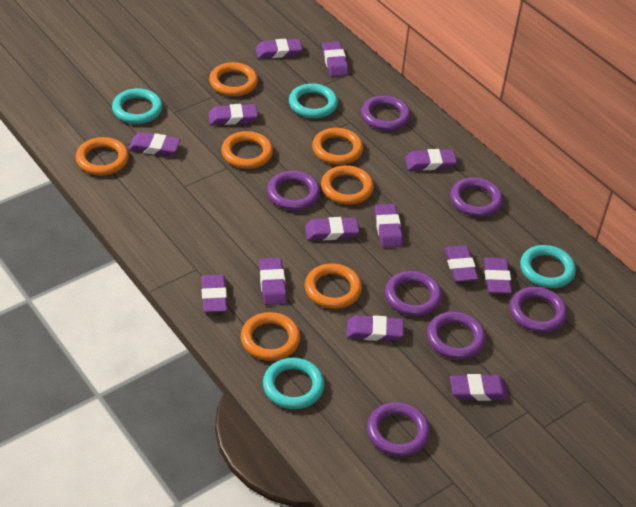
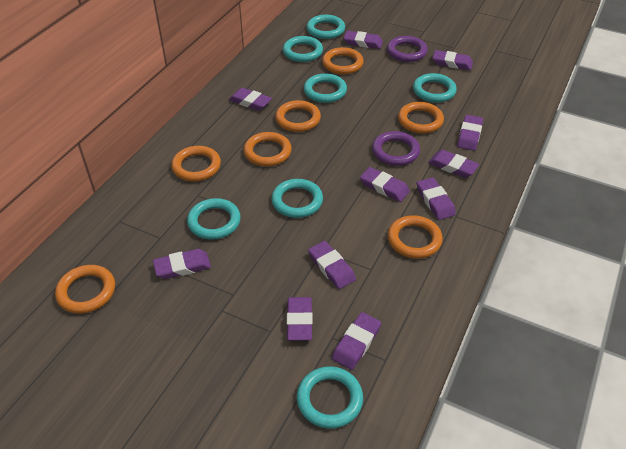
purple eraser: 13 -> 11
purple ring: 7 -> 2
turquoise ring: 4 -> 7

